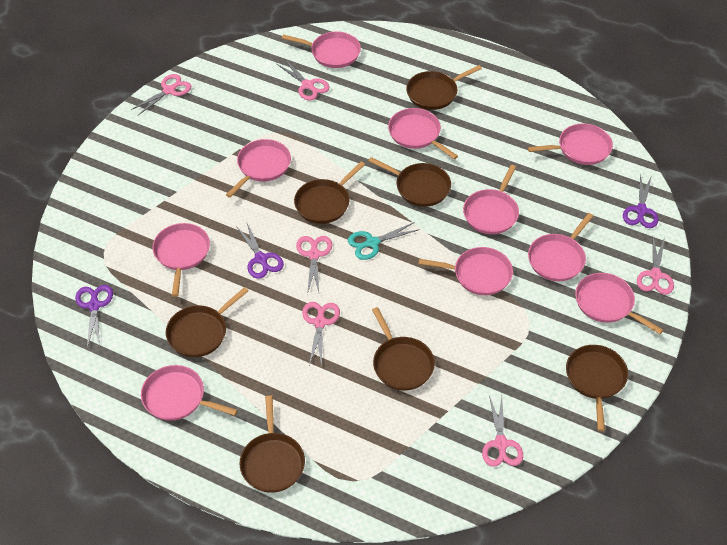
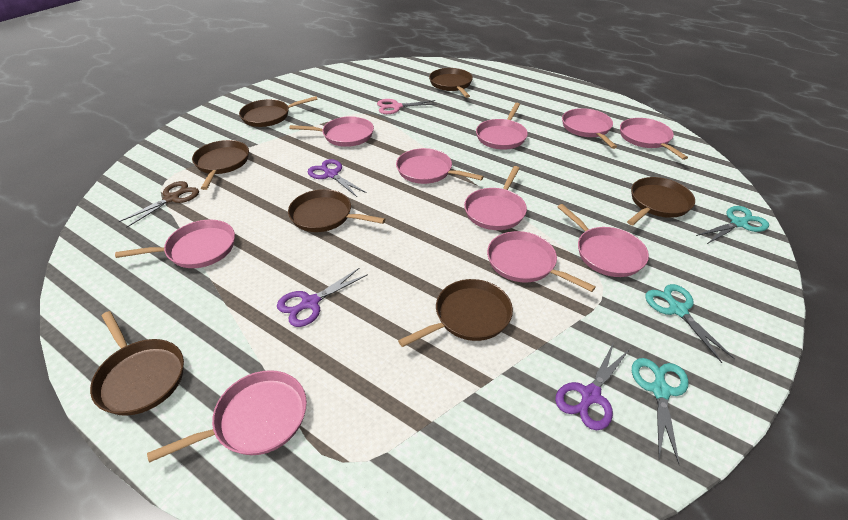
brown scissors: 0 -> 1
pink scissors: 6 -> 1
turquoise scissors: 1 -> 3

